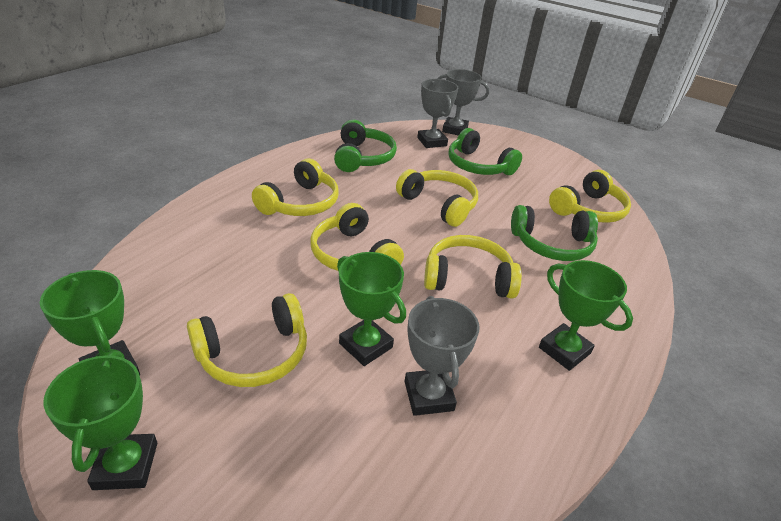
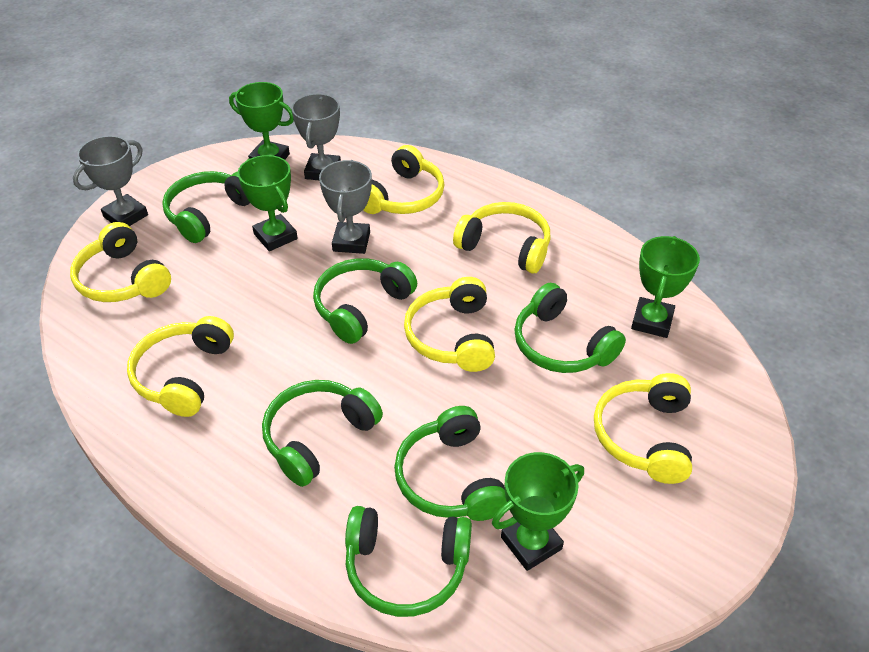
green headphones: 3 -> 6

